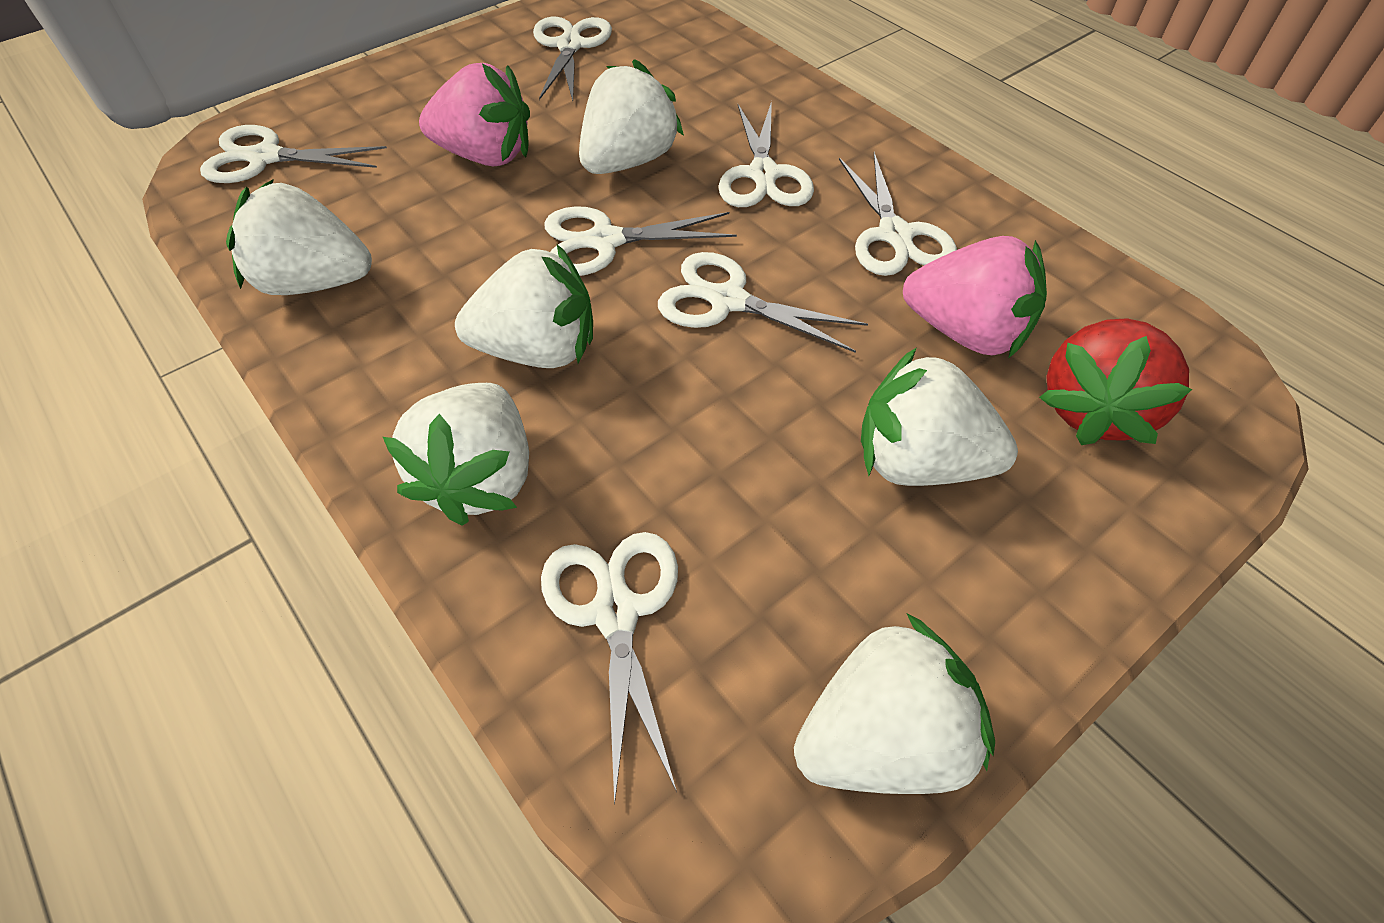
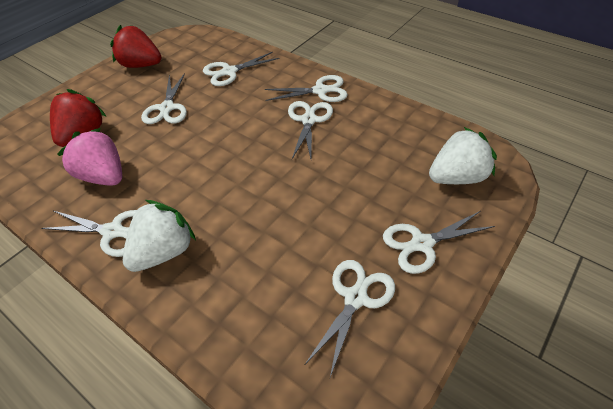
pink strawberry: 2 -> 1
red strawberry: 1 -> 2
white strawberry: 6 -> 2

